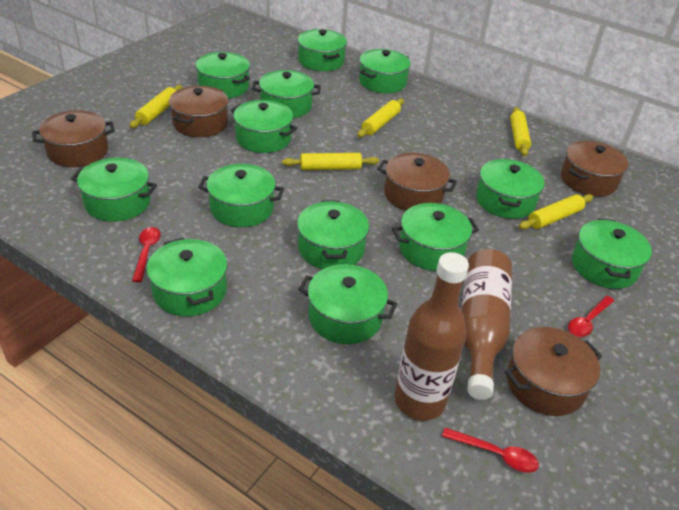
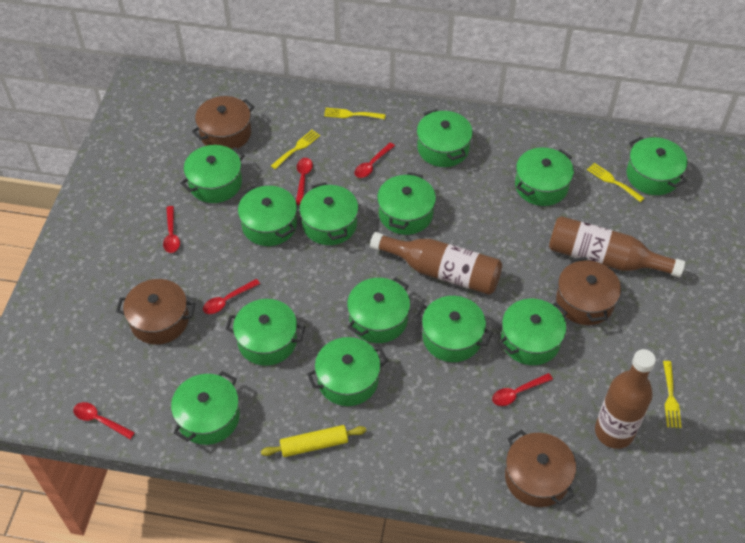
brown bottle: 2 -> 3
brown pot: 5 -> 4
red spoon: 3 -> 6
yellow fork: 0 -> 4
yellow rolling pin: 5 -> 1

